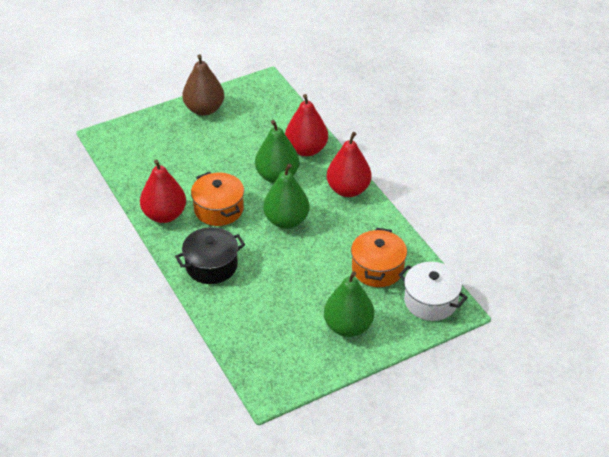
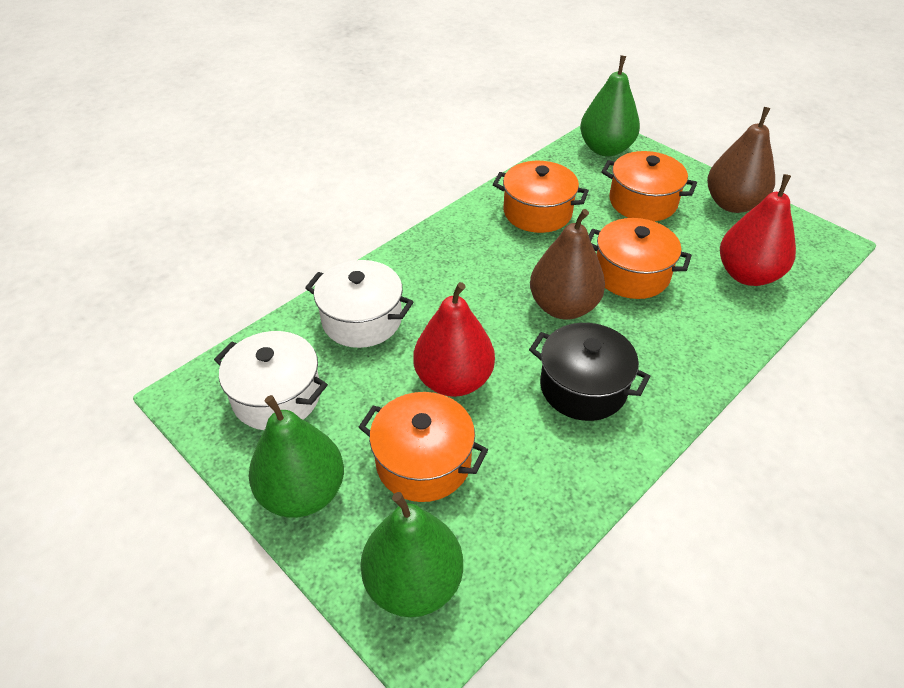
brown pear: 1 -> 2
orange pot: 2 -> 4
red pear: 3 -> 2
white pot: 1 -> 2

